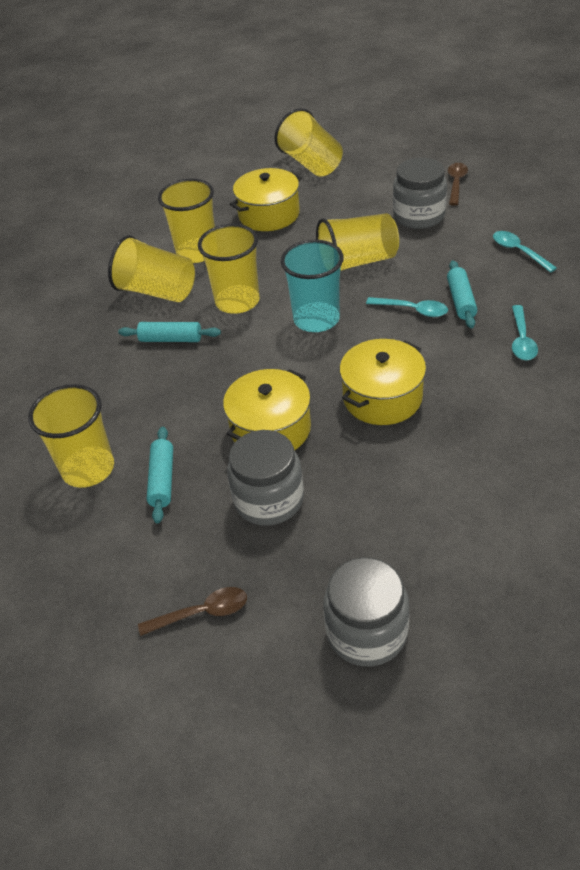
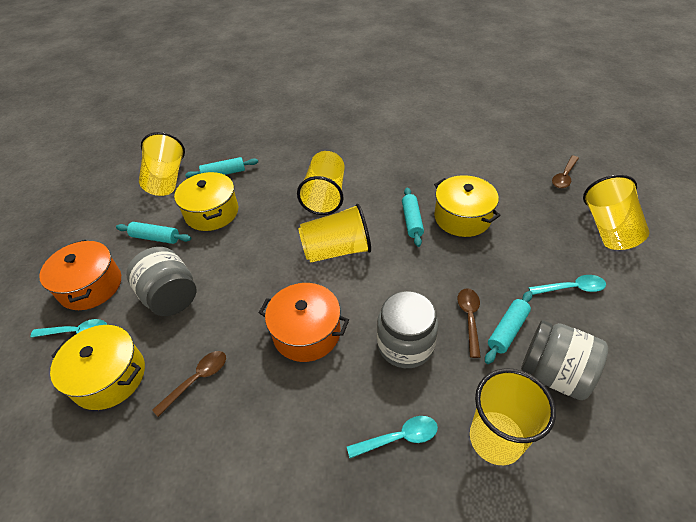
brown spoon: 2 -> 3
orange pot: 0 -> 2
turquoise cup: 1 -> 0
turquoise rolling pin: 3 -> 4
yellow cup: 6 -> 5

